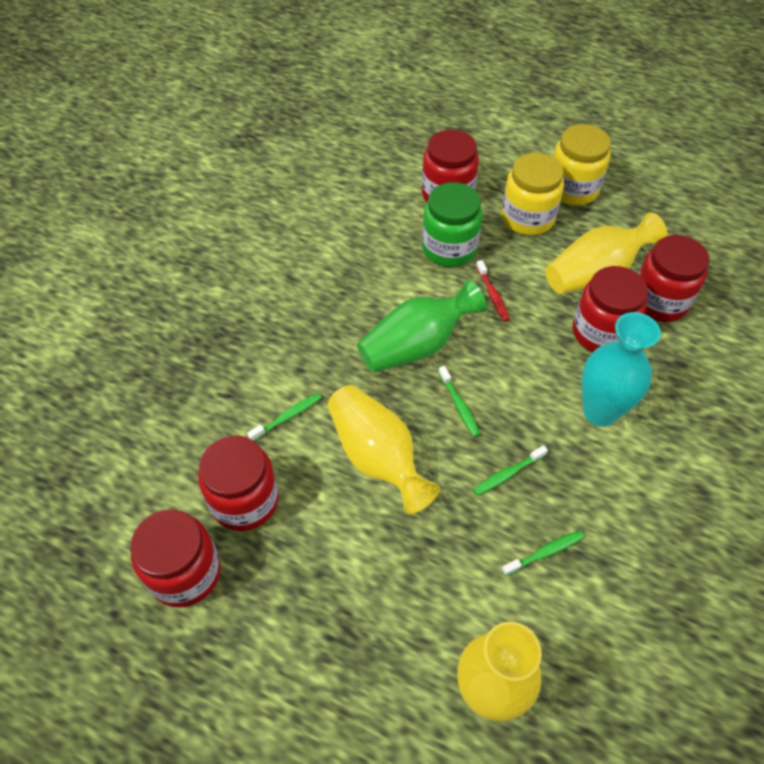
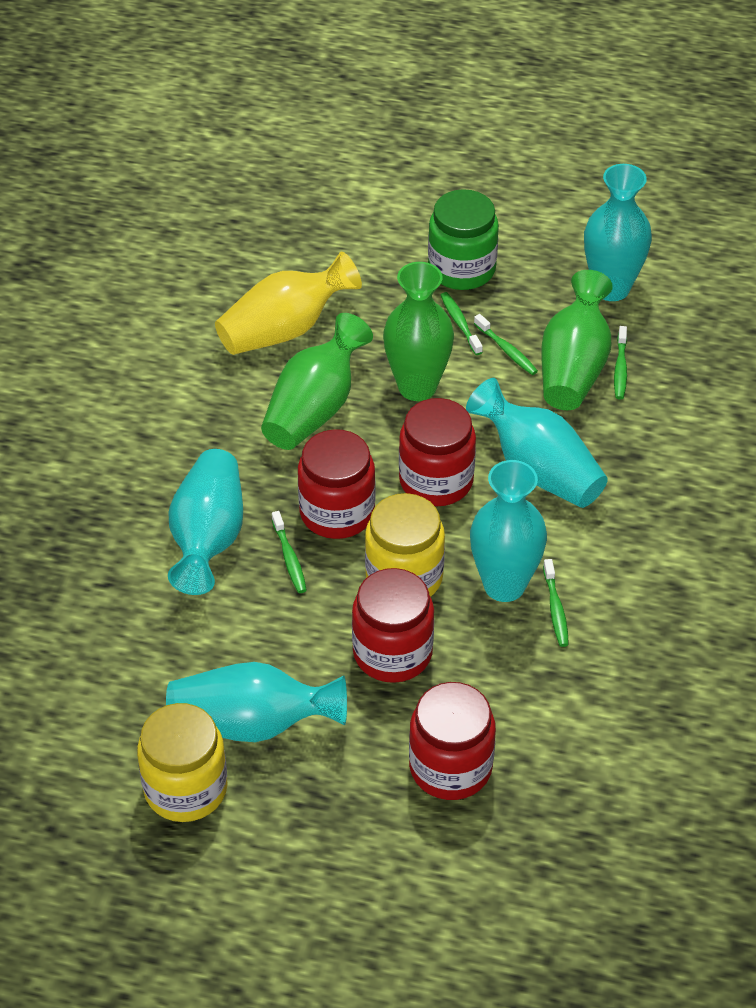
green toothbrush: 4 -> 5
green vase: 1 -> 3
red jar: 5 -> 4
red toothbrush: 1 -> 0
turquoise vase: 1 -> 5
yellow vase: 3 -> 1

